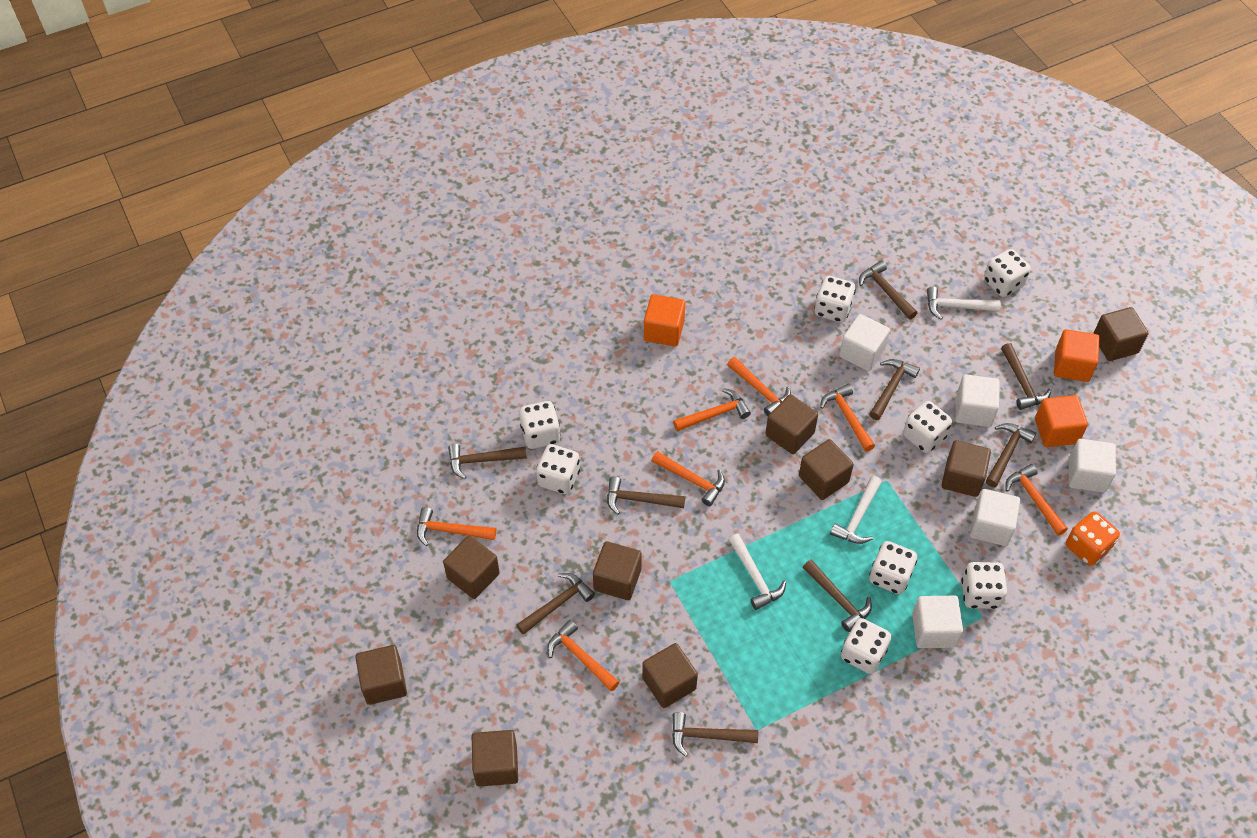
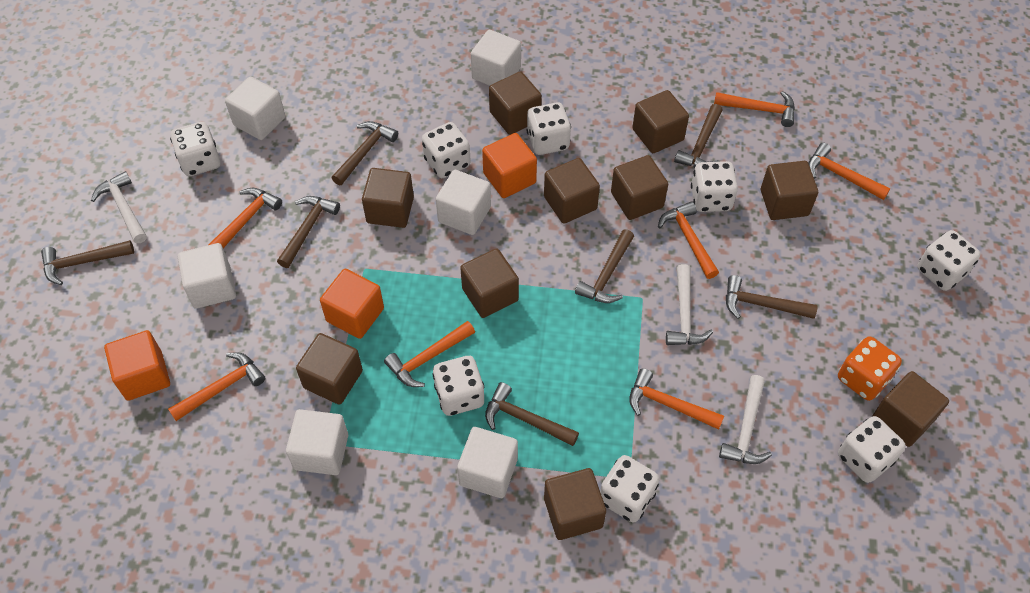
brown cube: 9 -> 10
brown hammer: 9 -> 7
white cube: 5 -> 6

